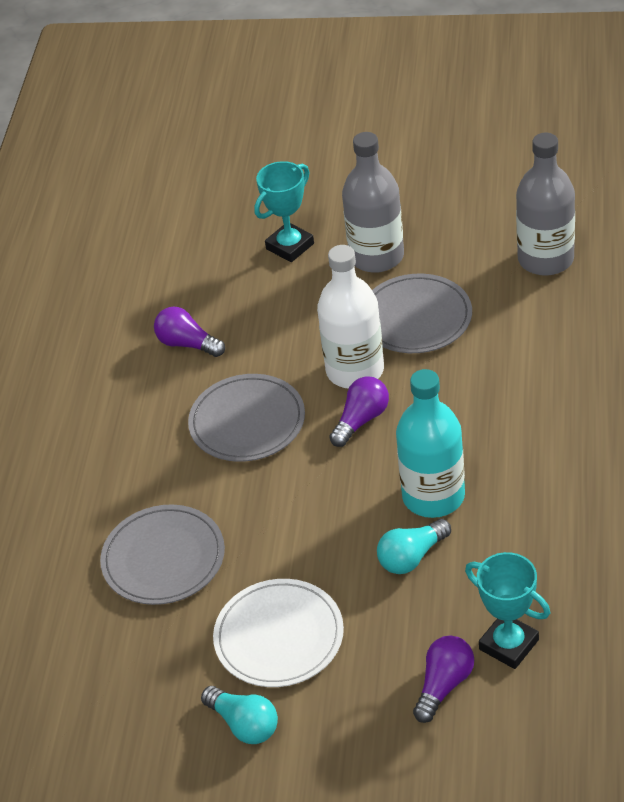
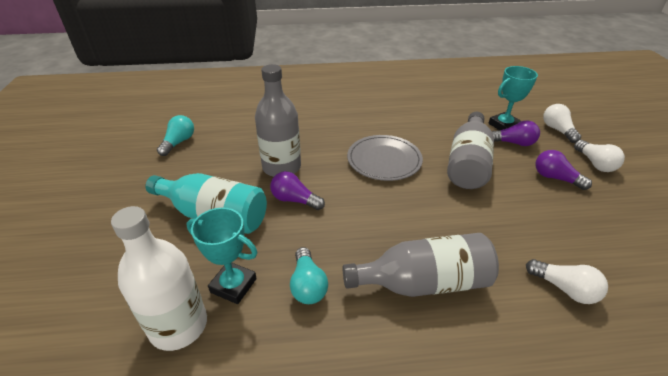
grey bottle: 2 -> 3
grey plate: 3 -> 1
white light bulb: 0 -> 3
white plate: 1 -> 0

